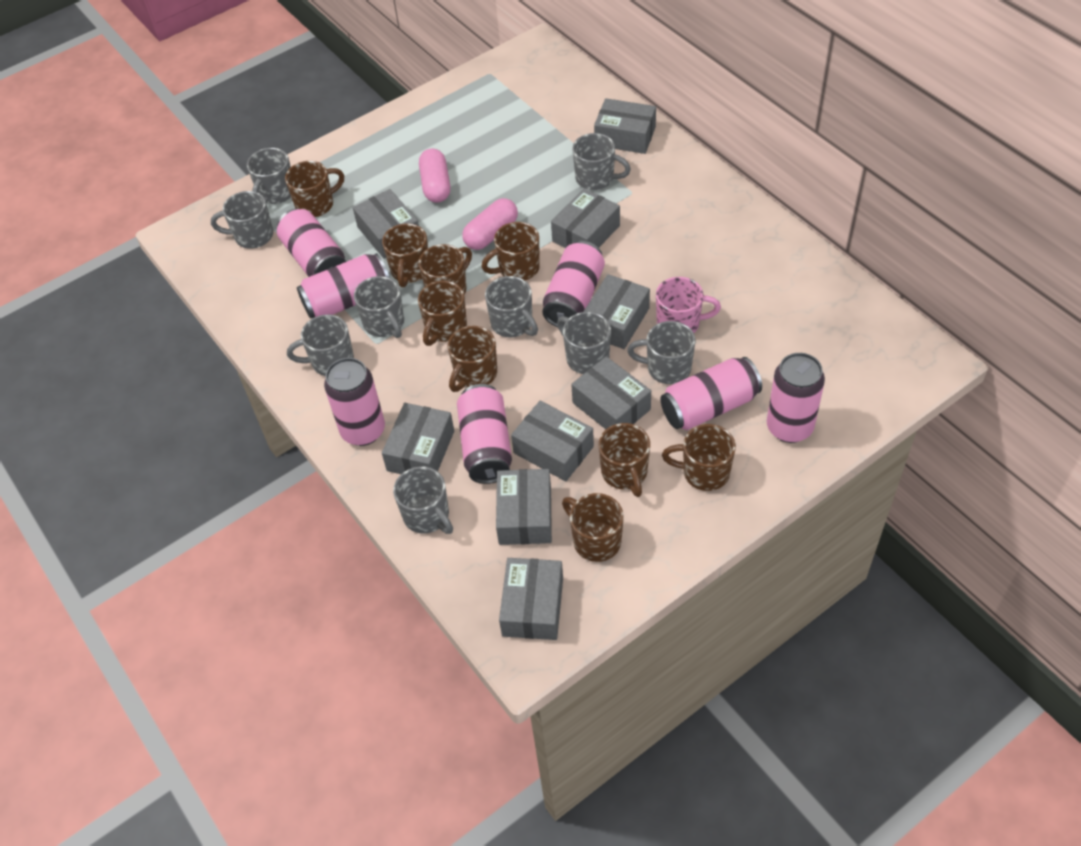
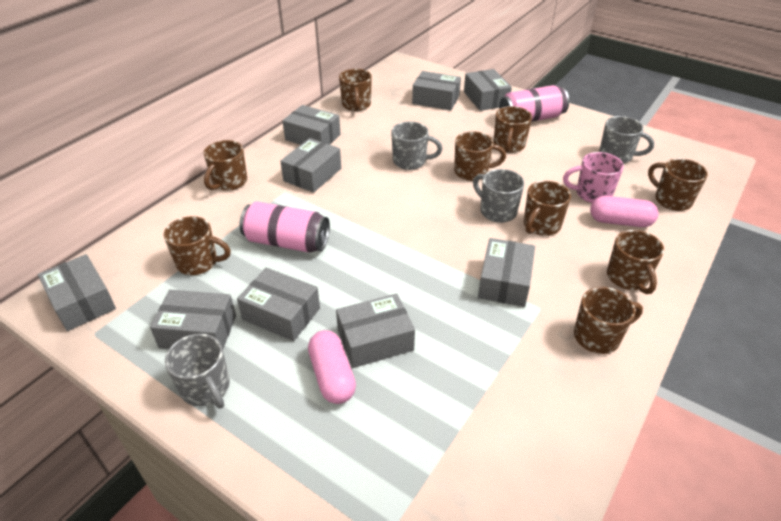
grey mug: 9 -> 4
pink can: 7 -> 2

